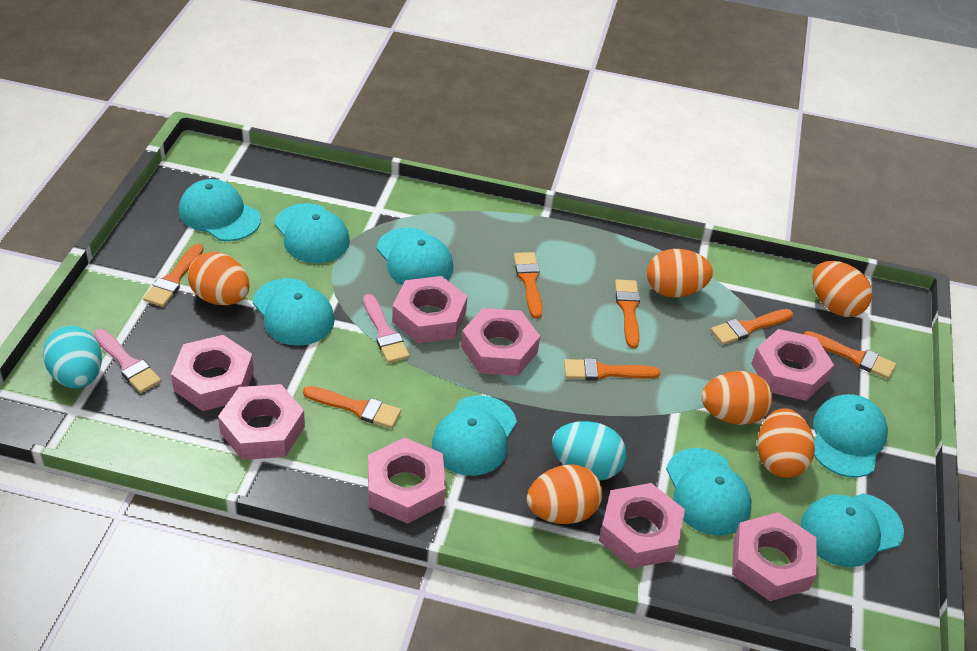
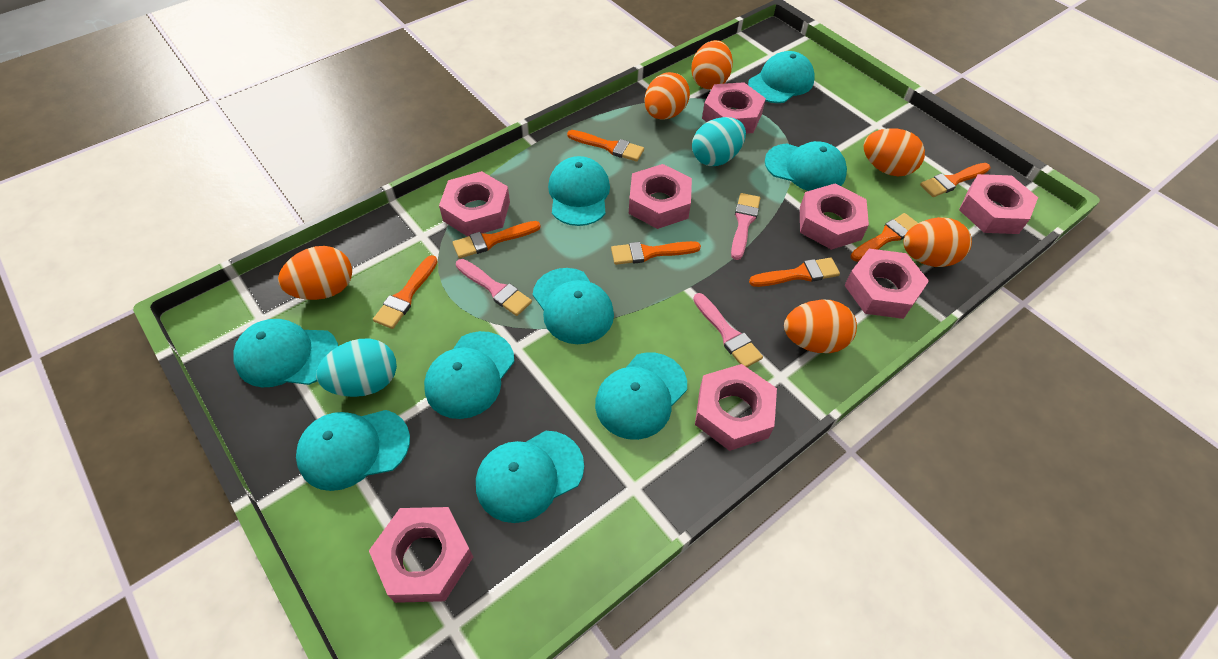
pink brush: 2 -> 3
turquoise cap: 8 -> 9

